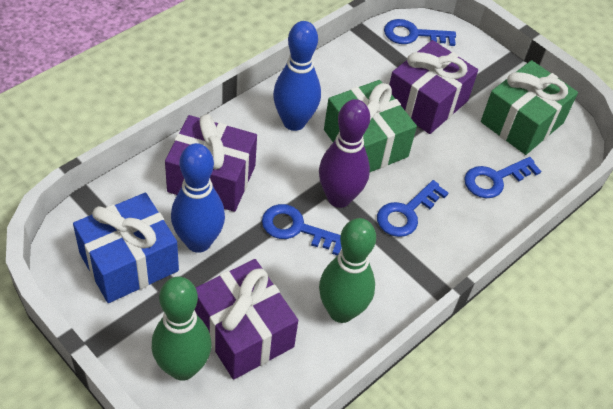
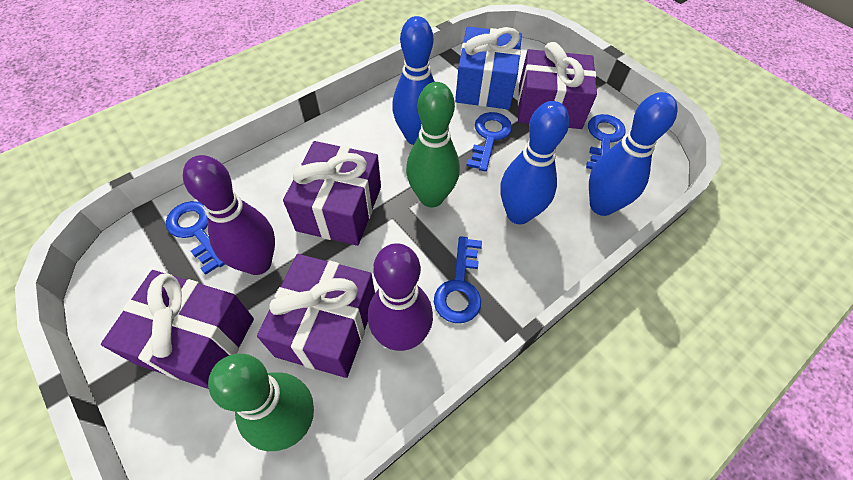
blue bowling pin: 2 -> 3
green gift: 2 -> 0
purple bowling pin: 1 -> 2
purple gift: 3 -> 4

